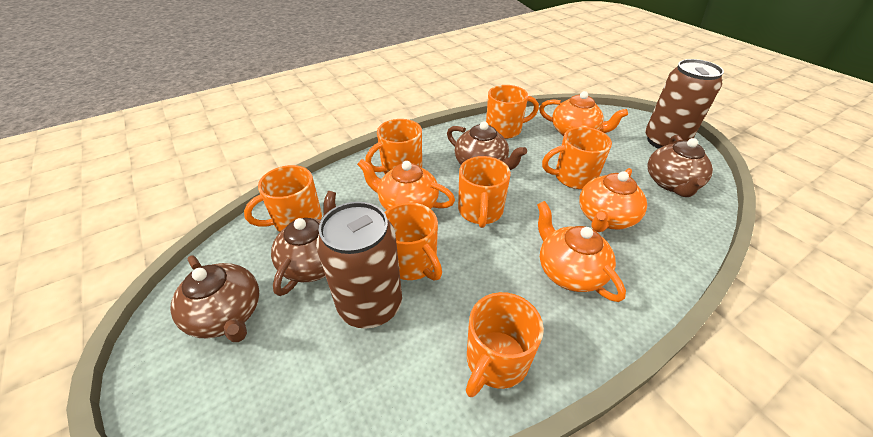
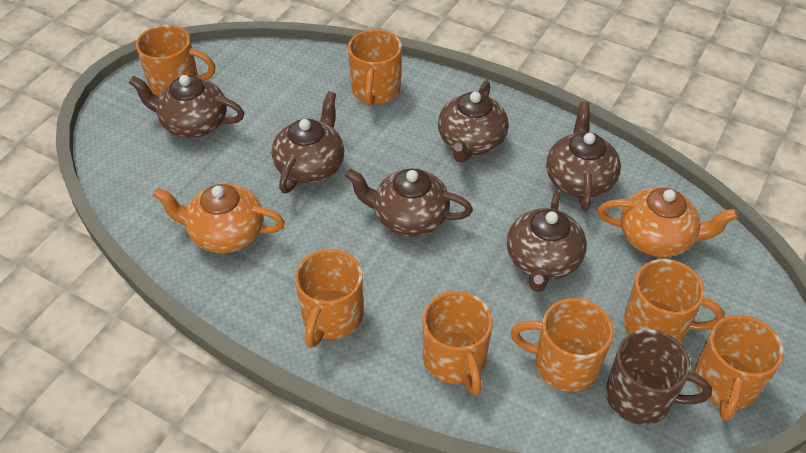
brown can: 2 -> 0
brown mug: 0 -> 1
brown teapot: 4 -> 6
orange teapot: 4 -> 2

